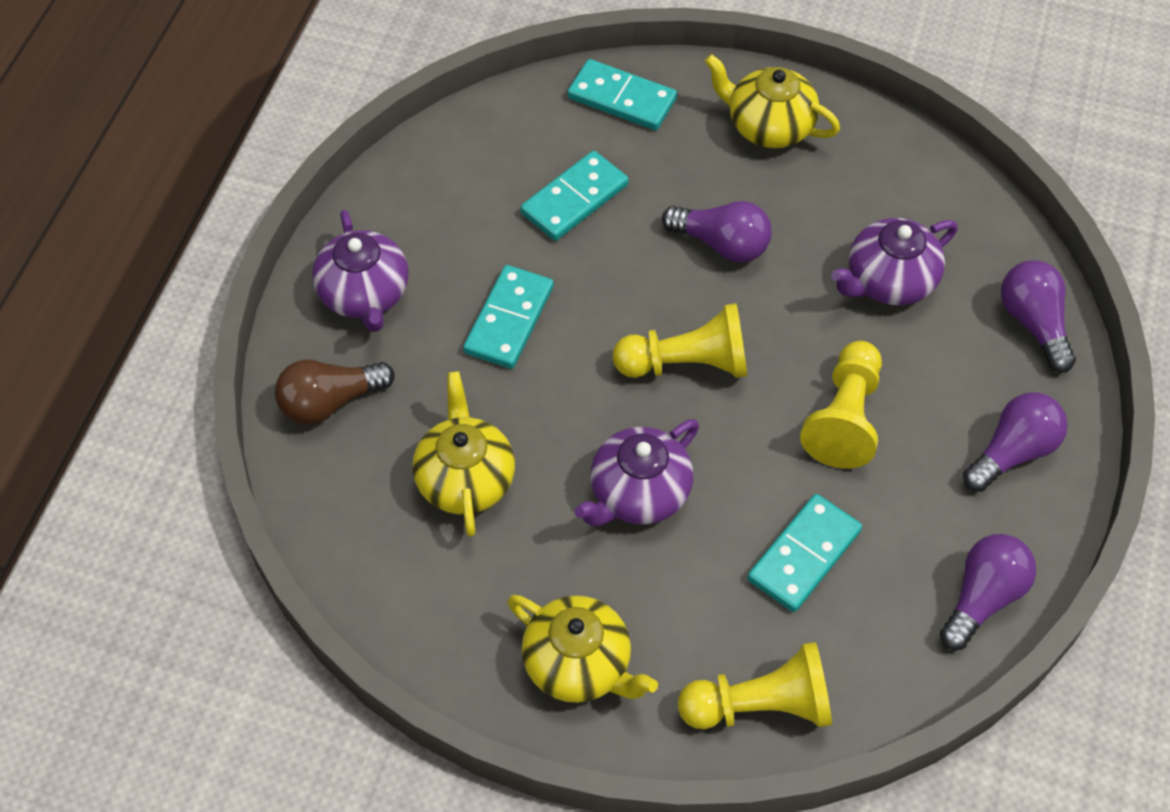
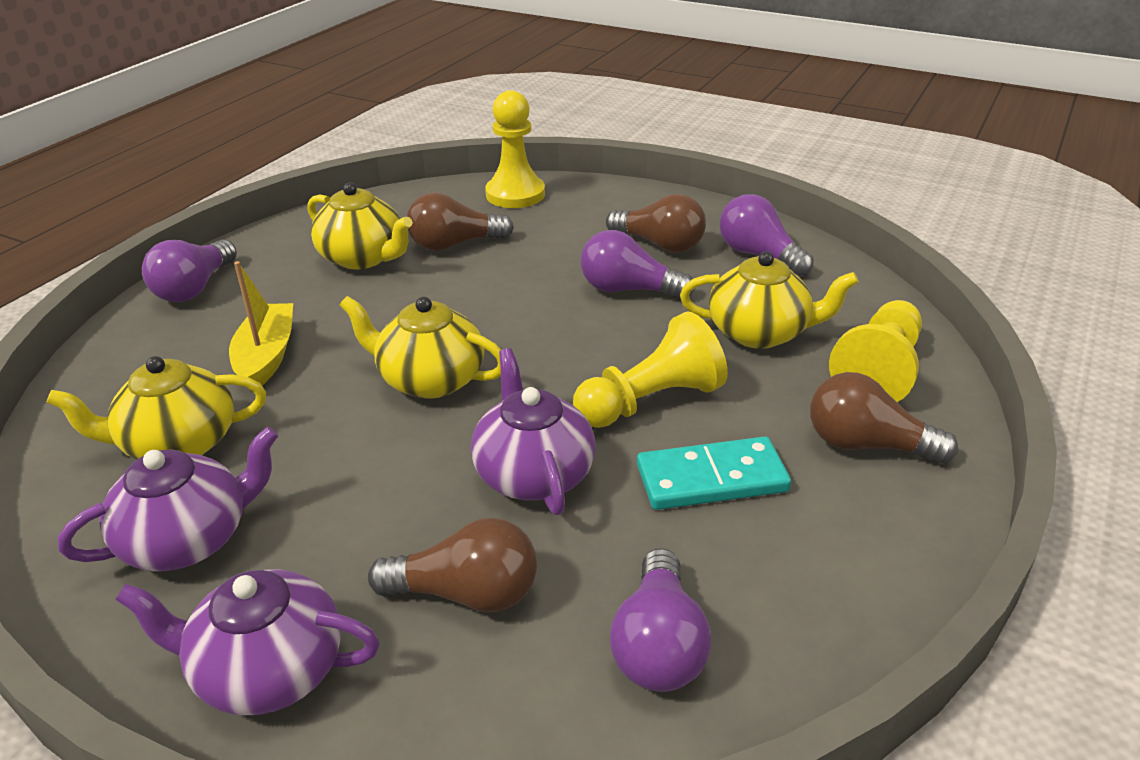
brown light bulb: 1 -> 4
turquoise domino: 4 -> 1
yellow boat: 0 -> 1
yellow teapot: 3 -> 4

